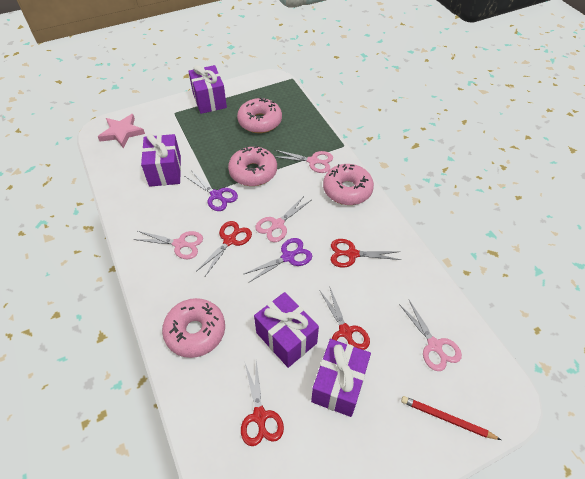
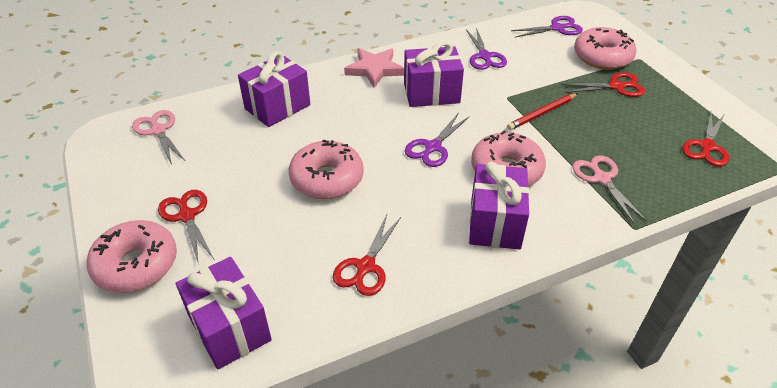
pink scissors: 4 -> 2
purple scissors: 2 -> 3

